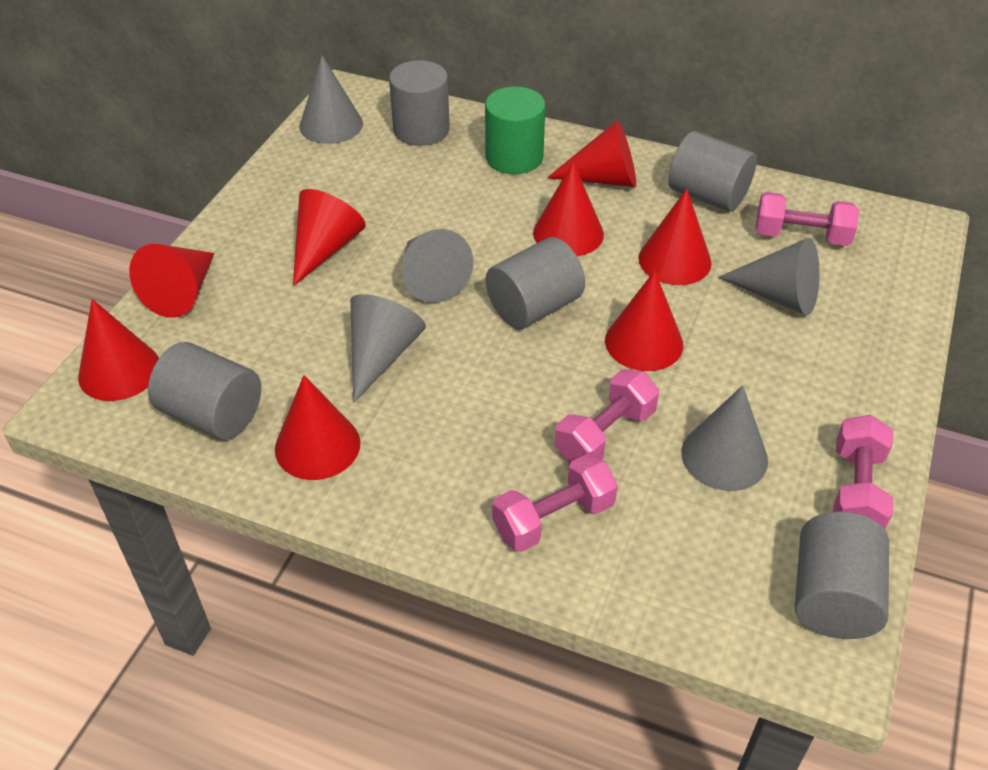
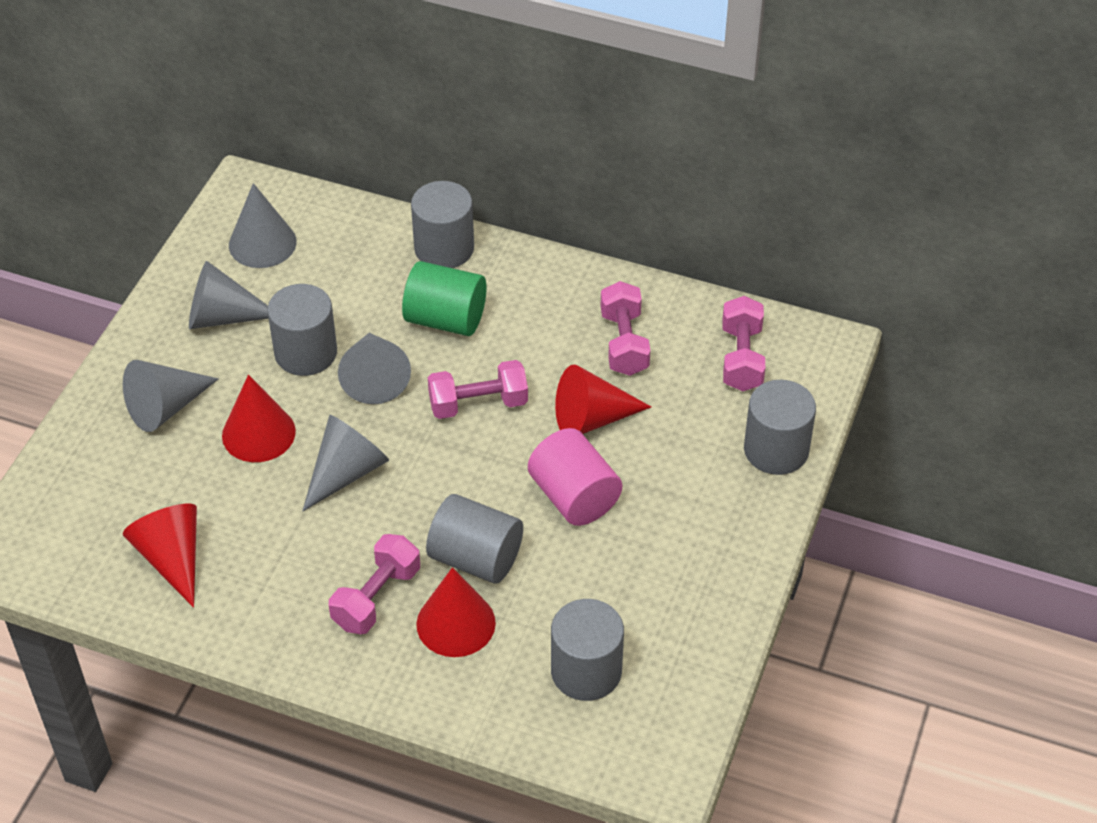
pink cylinder: 0 -> 1
red cone: 8 -> 4

